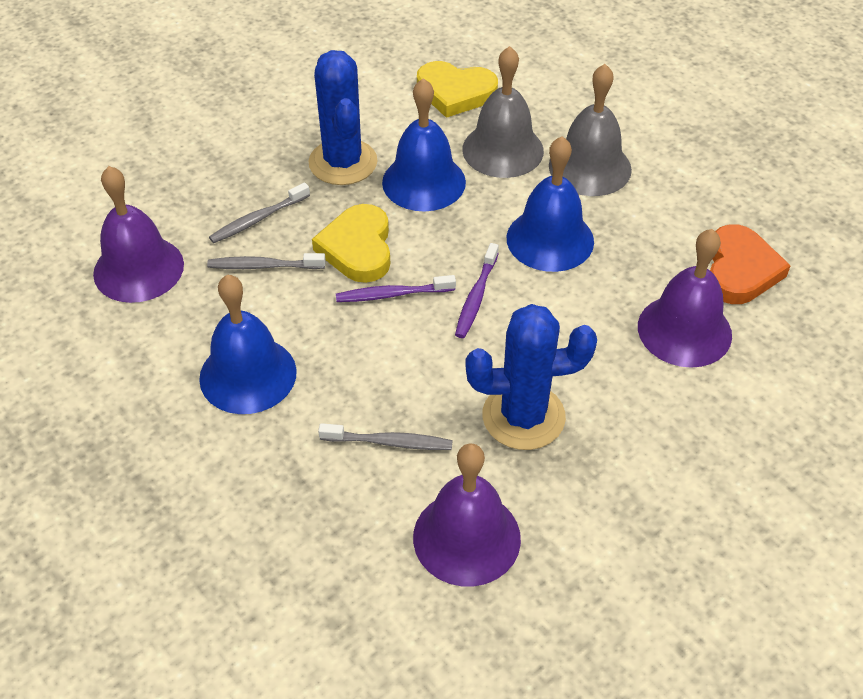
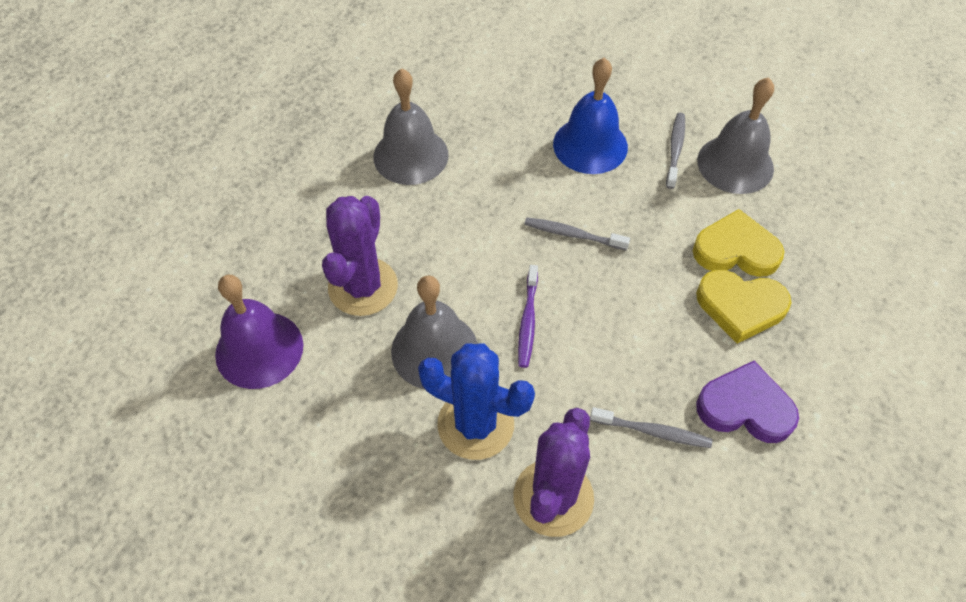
blue bell: 3 -> 1
blue cactus: 2 -> 1
grey bell: 2 -> 3
orange heart: 1 -> 0
purple bell: 3 -> 1
purple cactus: 0 -> 2
purple heart: 0 -> 1
purple toothbrush: 2 -> 1

